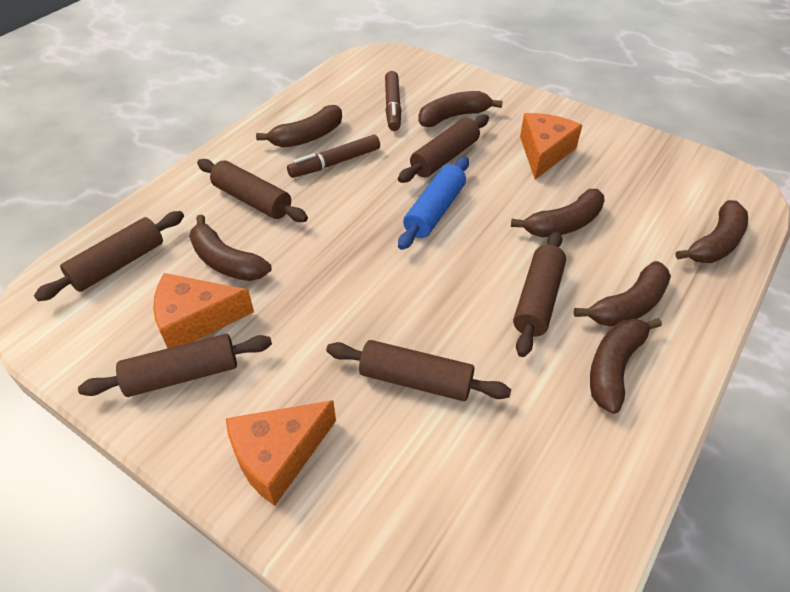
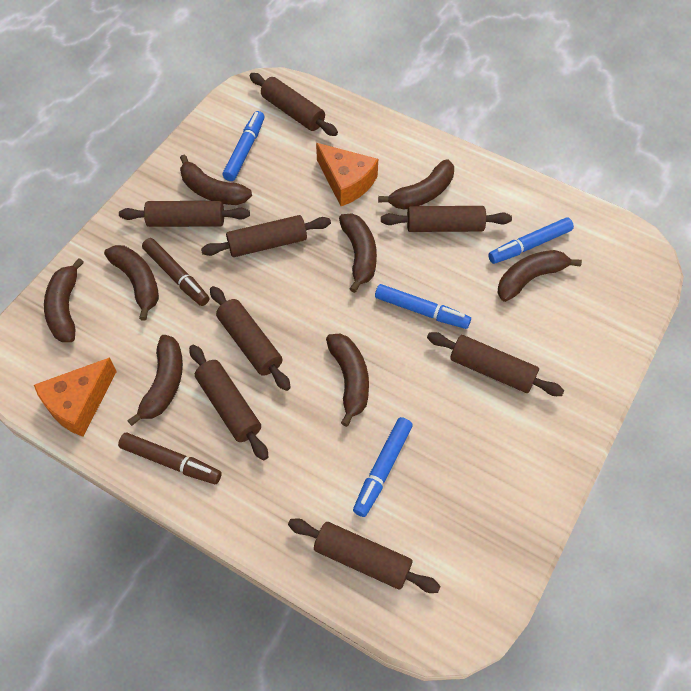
blue marker: 0 -> 4
blue rolling pin: 1 -> 0
brown banana: 7 -> 8
brown rolling pin: 6 -> 8
orange cheese: 3 -> 2

